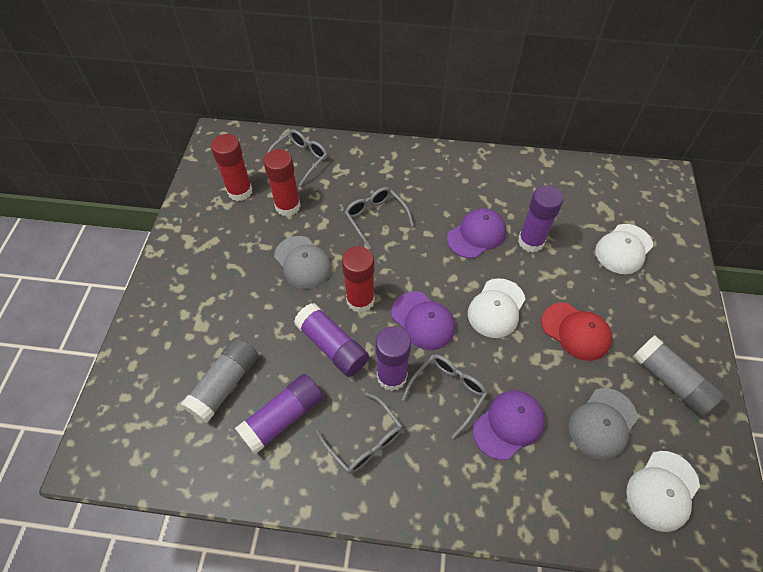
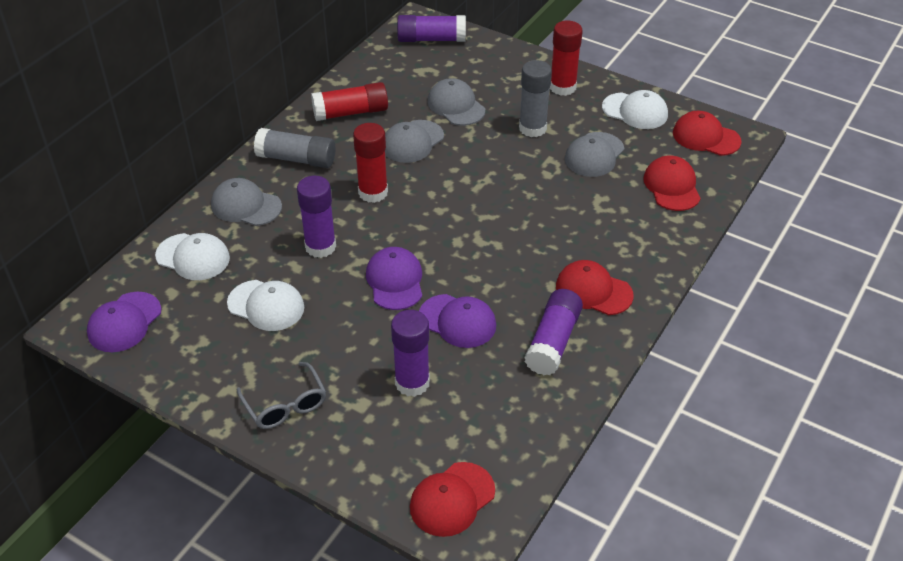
grey cap: 2 -> 4
grey glasses: 4 -> 1
red cap: 1 -> 4

